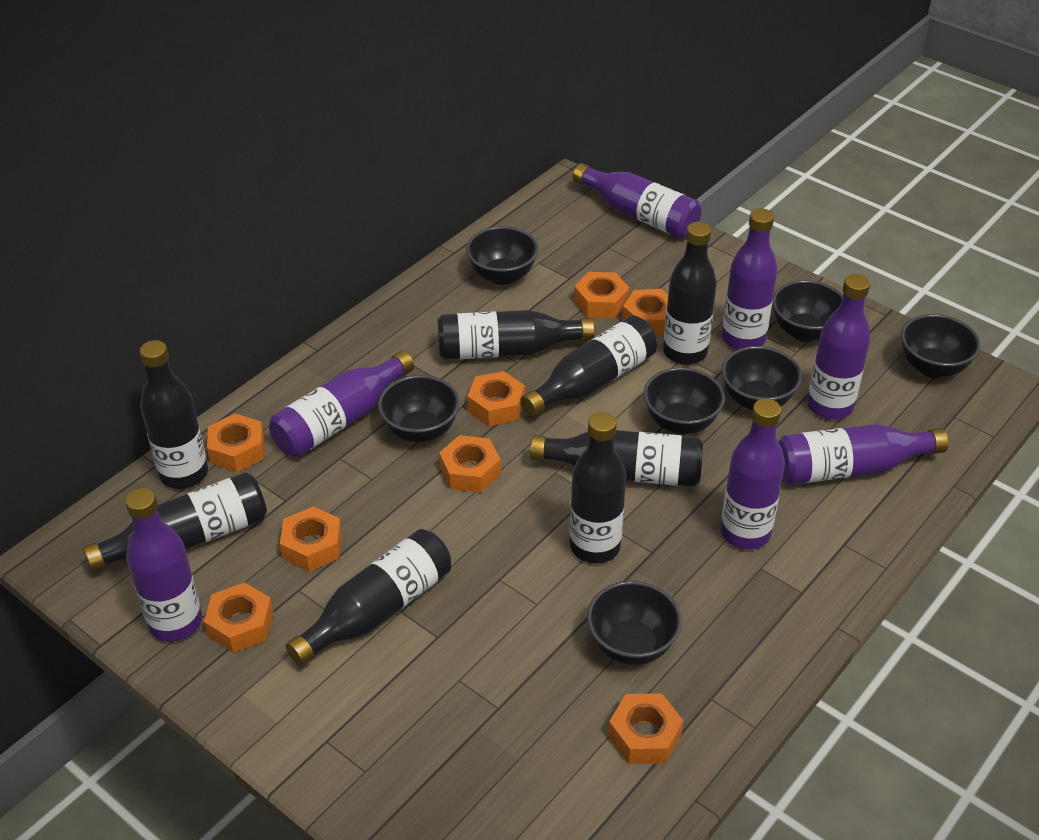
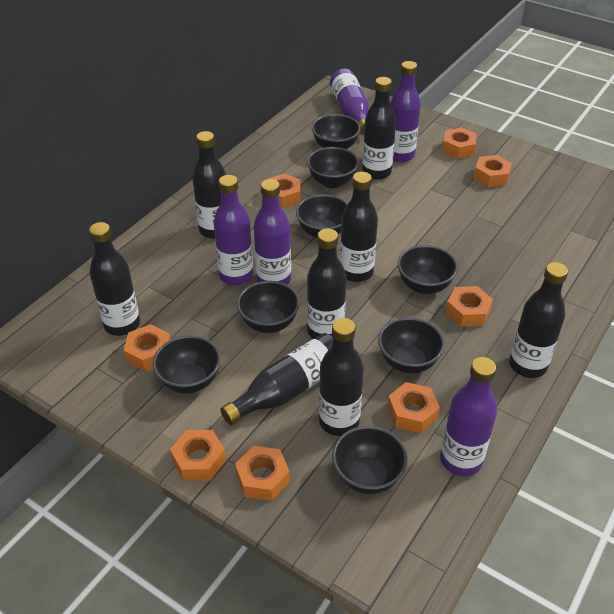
black bowl: 7 -> 8
purple bottle: 7 -> 5

